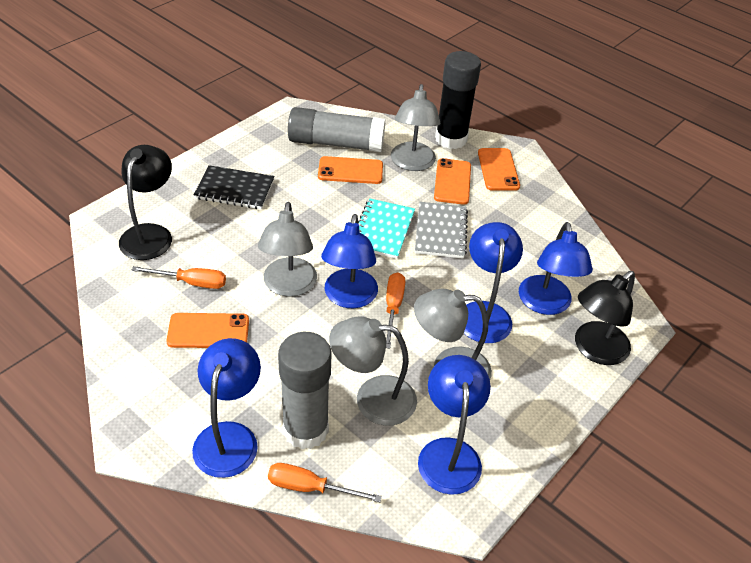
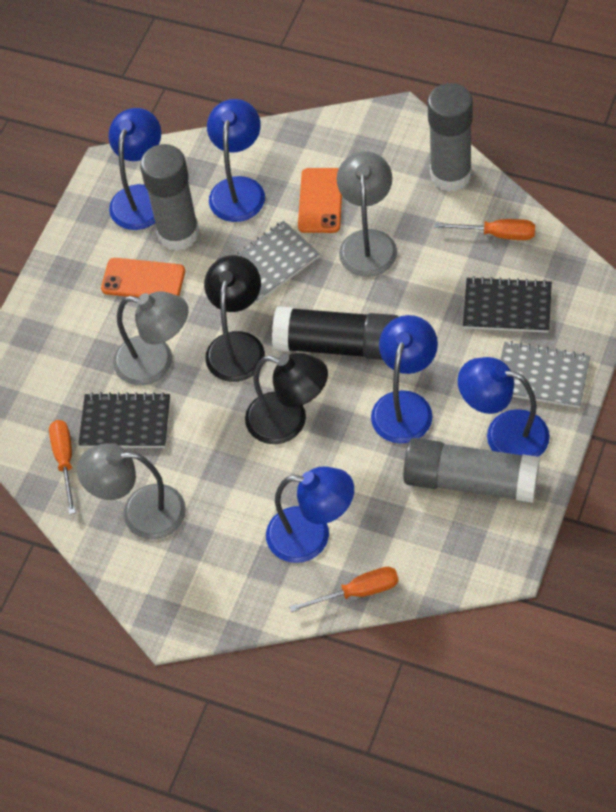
black notebook: 1 -> 2
grey glue stick: 2 -> 3
grey lamp: 4 -> 3
grey notebook: 1 -> 2
orange phone: 4 -> 2
turquoise notebook: 1 -> 0

